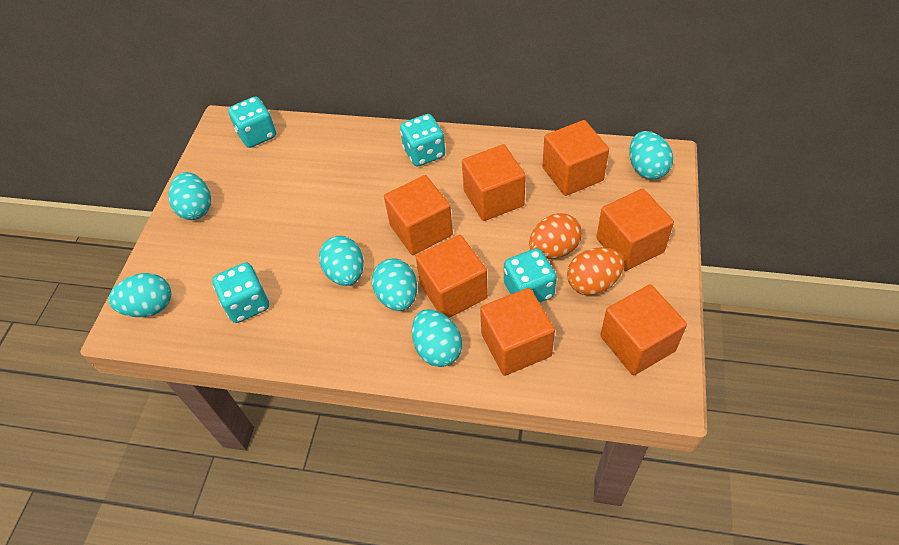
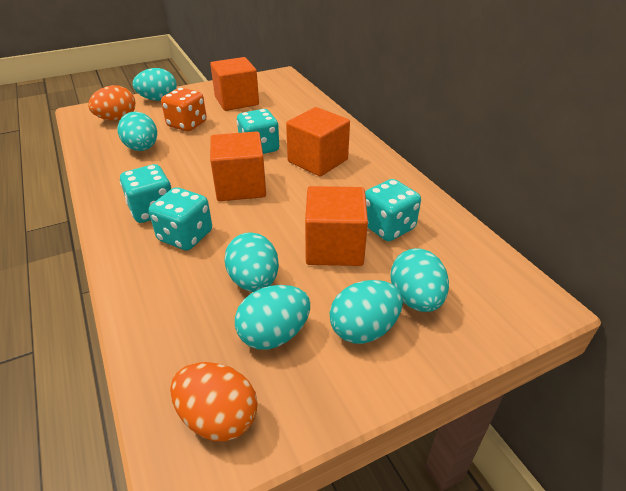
orange cube: 7 -> 4
orange dice: 0 -> 1

